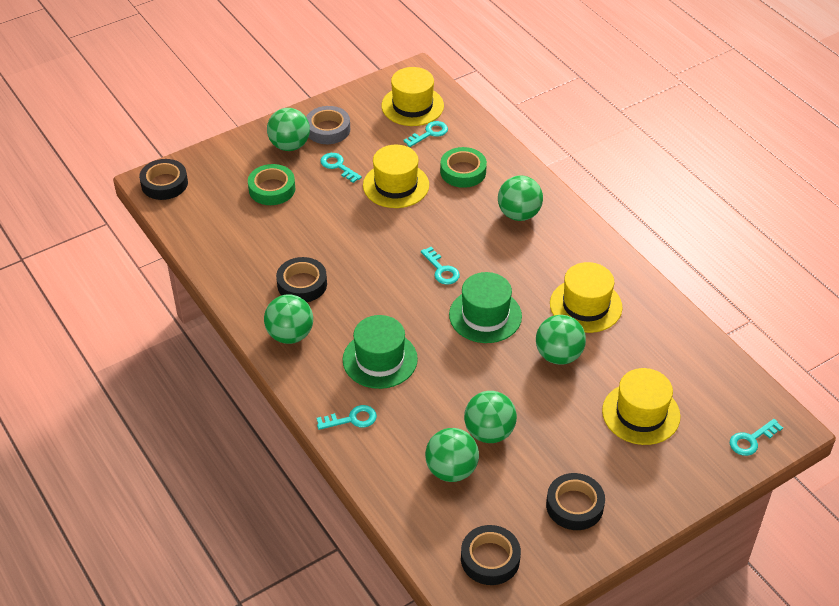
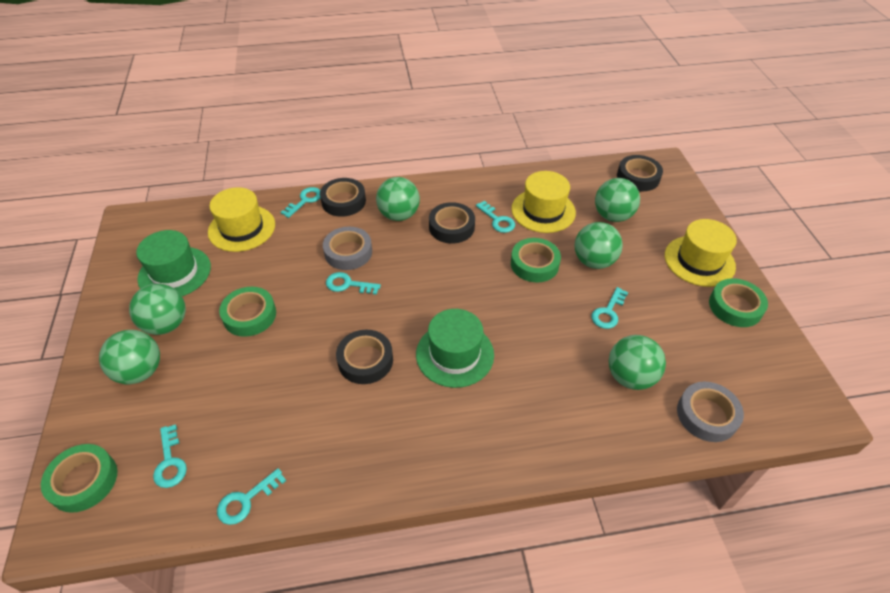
green tape: 2 -> 4
grey tape: 1 -> 2
turquoise key: 5 -> 6
yellow hat: 4 -> 3

